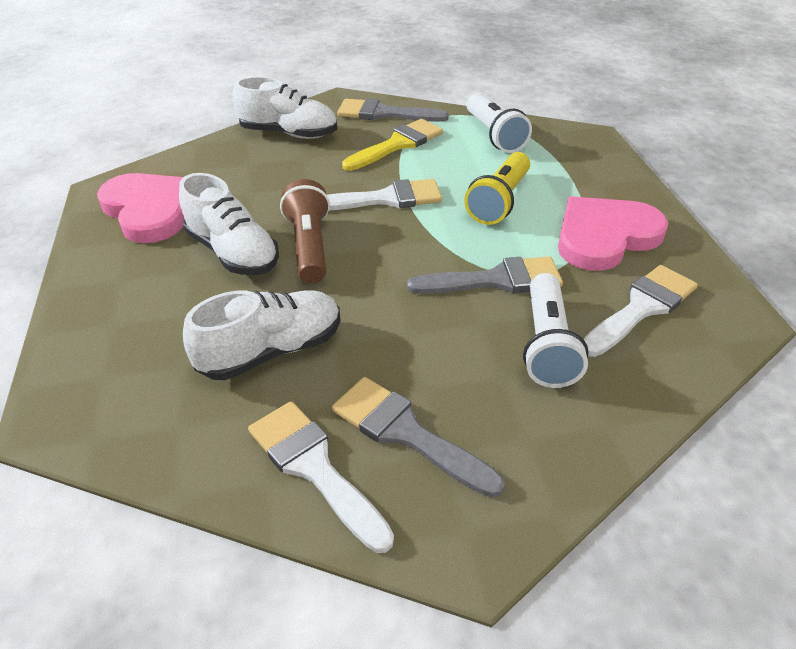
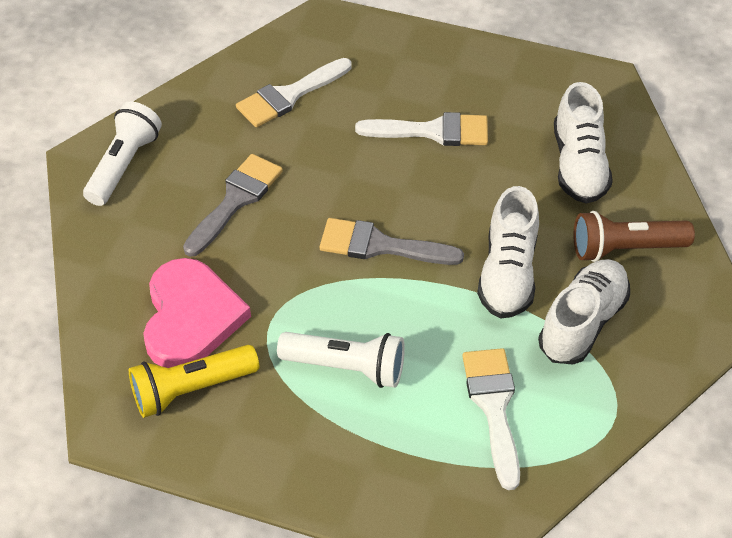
grey brush: 3 -> 2
pink heart: 2 -> 1
yellow brush: 1 -> 0

